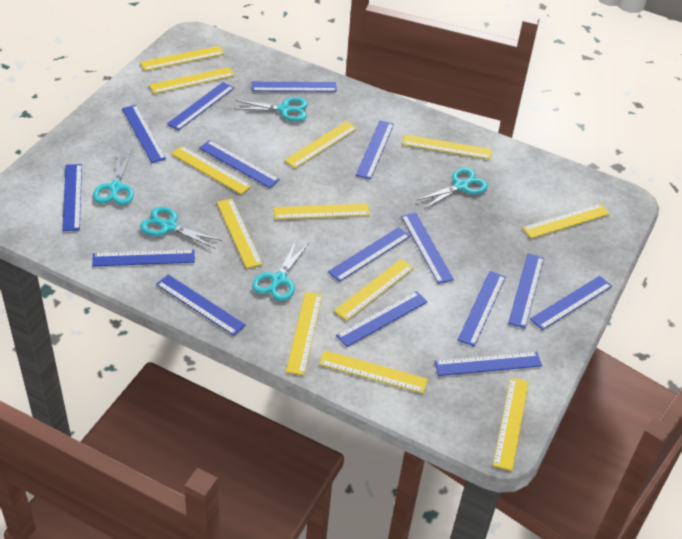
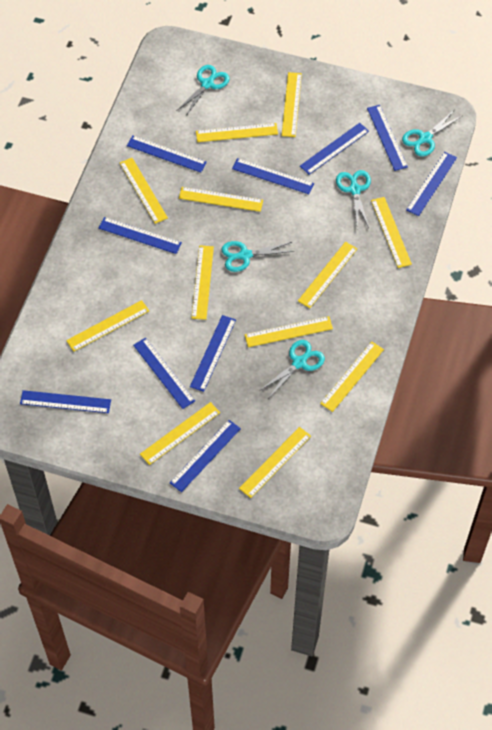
blue ruler: 15 -> 10

